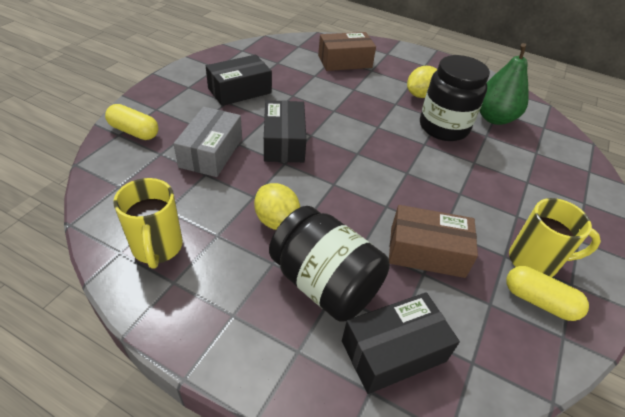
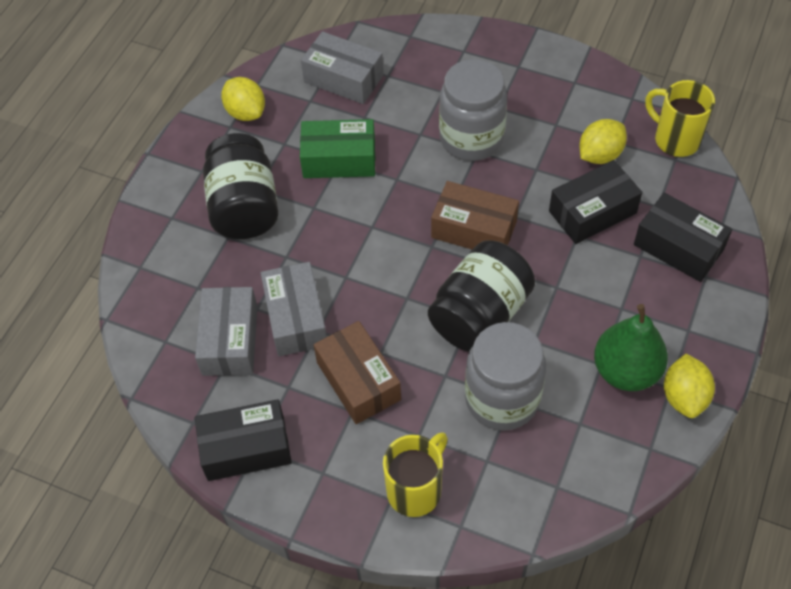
green box: 0 -> 1
grey box: 1 -> 3
grey jar: 0 -> 2
yellow capsule: 2 -> 0
yellow lemon: 2 -> 3

